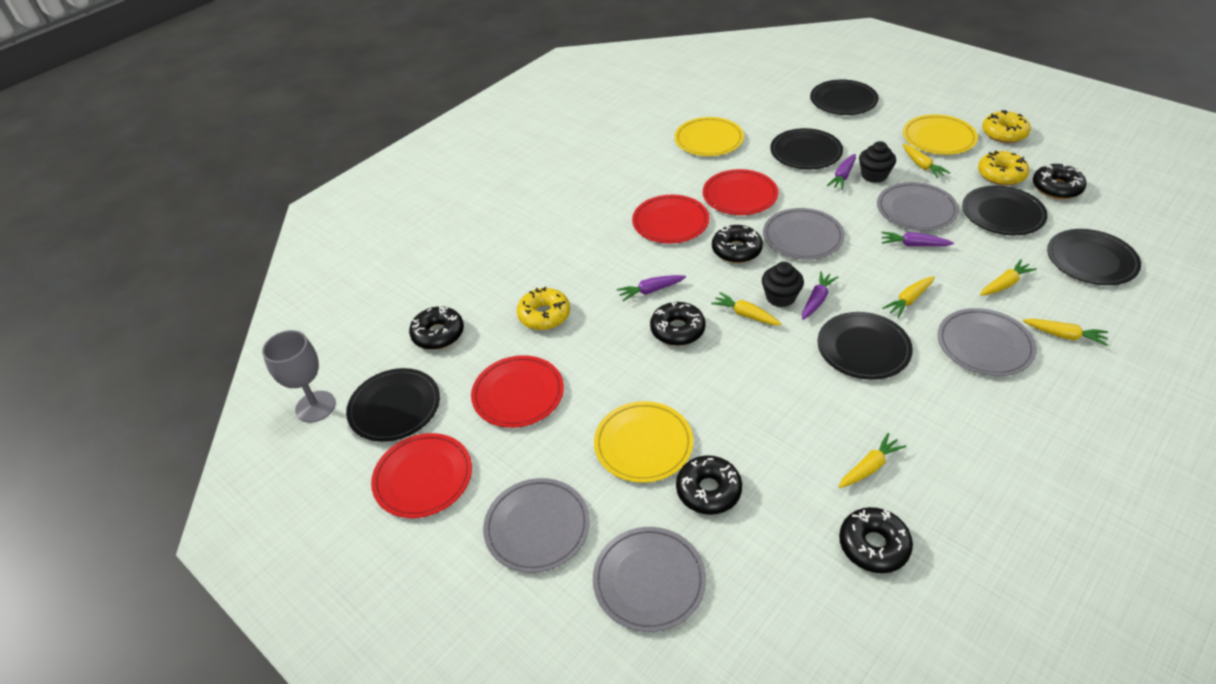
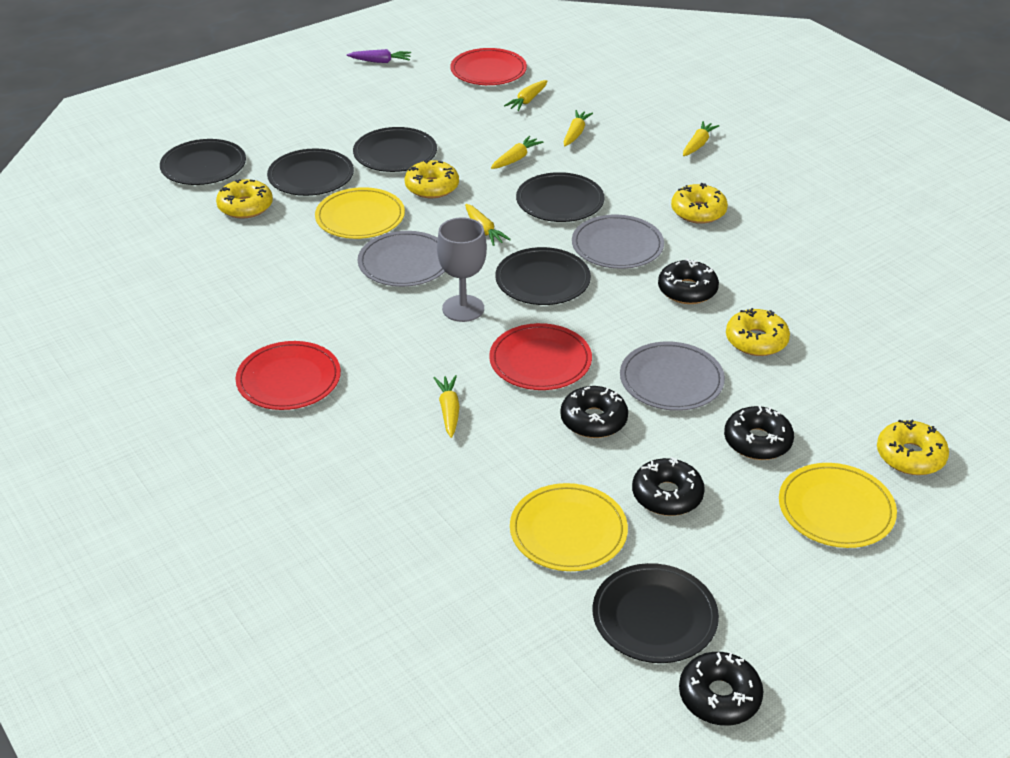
black cupcake: 2 -> 0
black donut: 6 -> 5
grey plate: 5 -> 3
purple carrot: 4 -> 1
red plate: 4 -> 3
yellow donut: 3 -> 5

